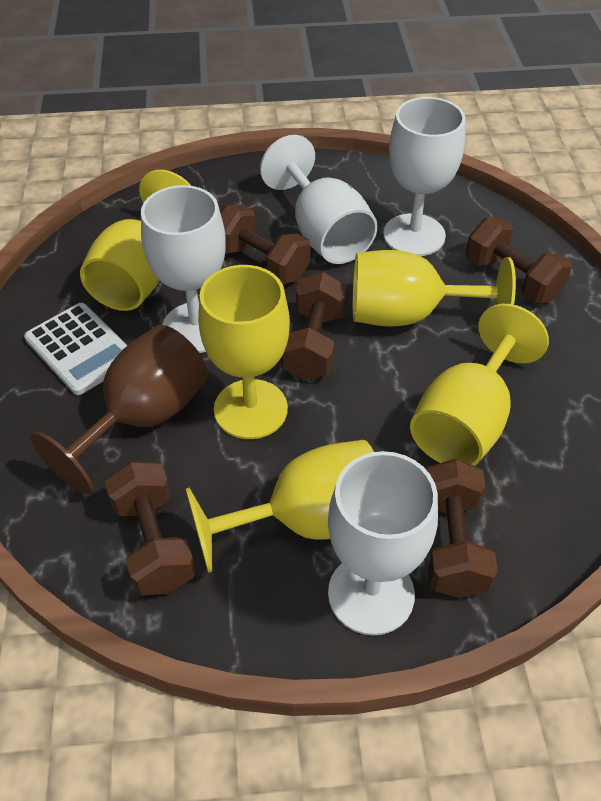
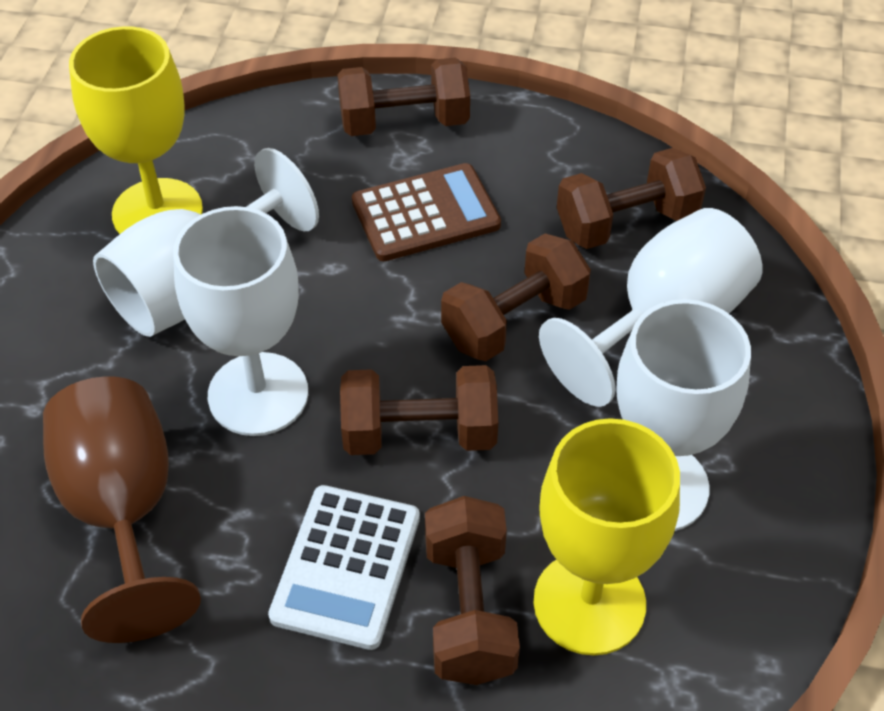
brown calculator: 0 -> 1
yellow goblet: 5 -> 2

